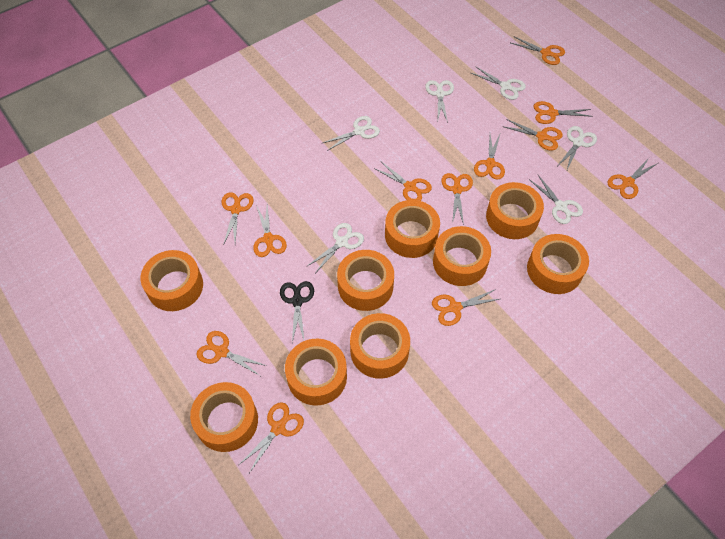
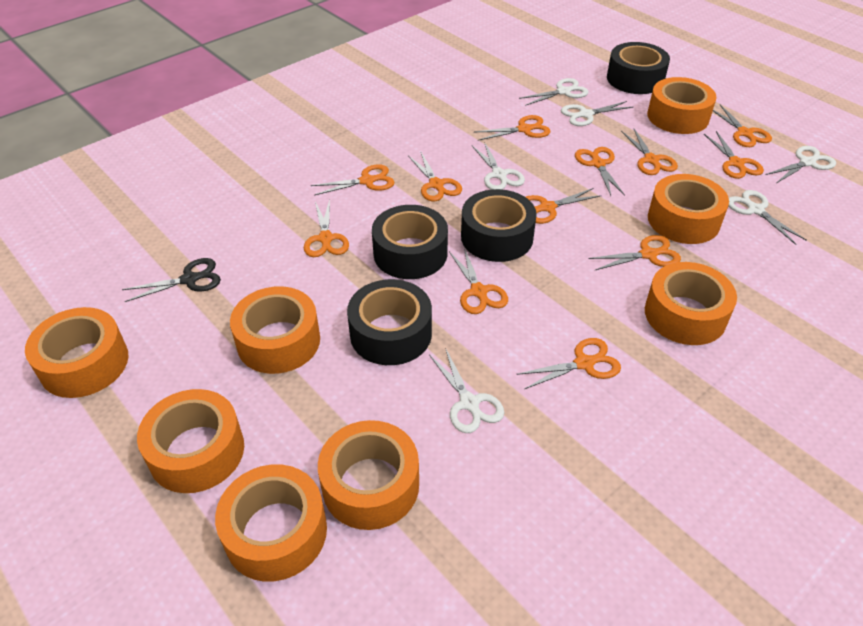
black tape: 0 -> 4
orange tape: 9 -> 8

